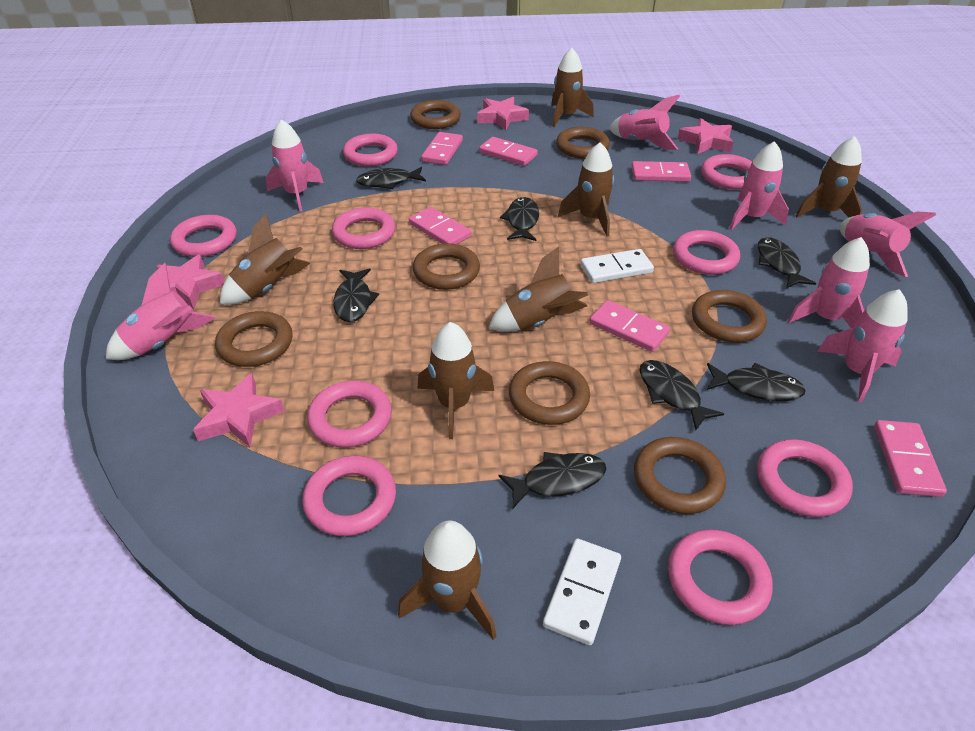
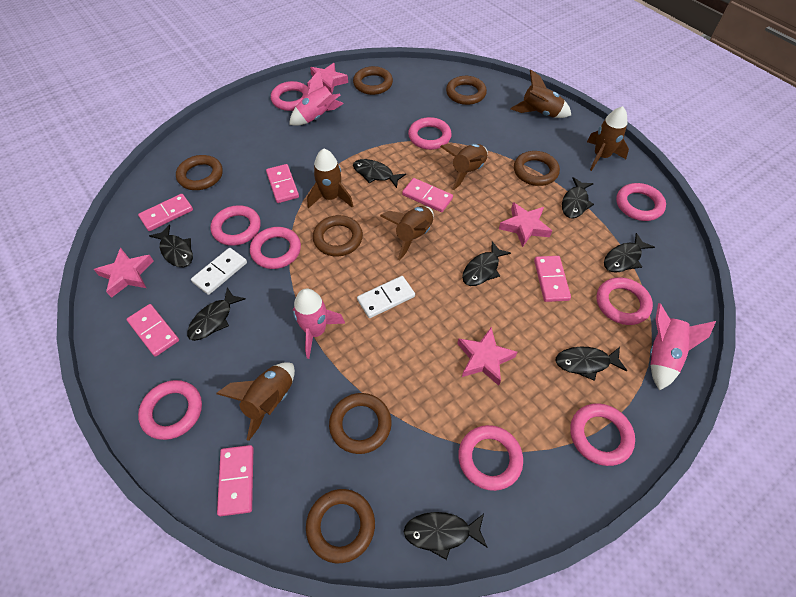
black fish: 7 -> 8
brown rocket: 7 -> 6
pink rocket: 7 -> 3

